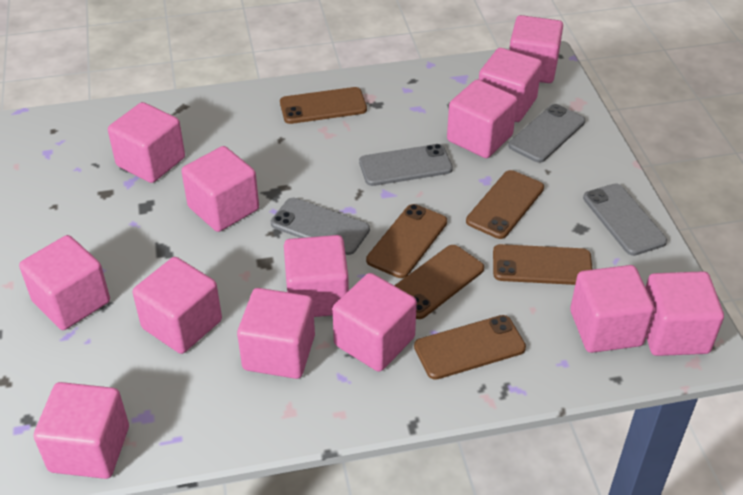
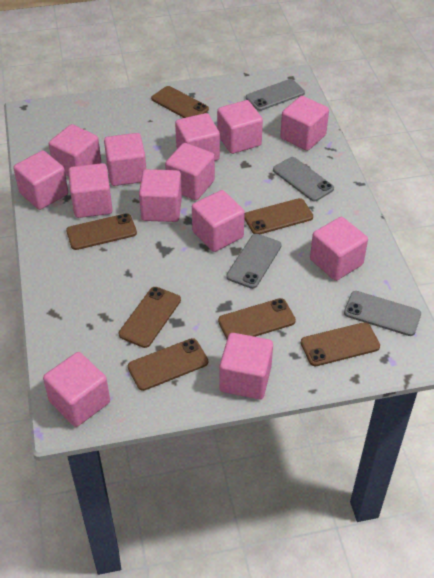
brown phone: 6 -> 7

